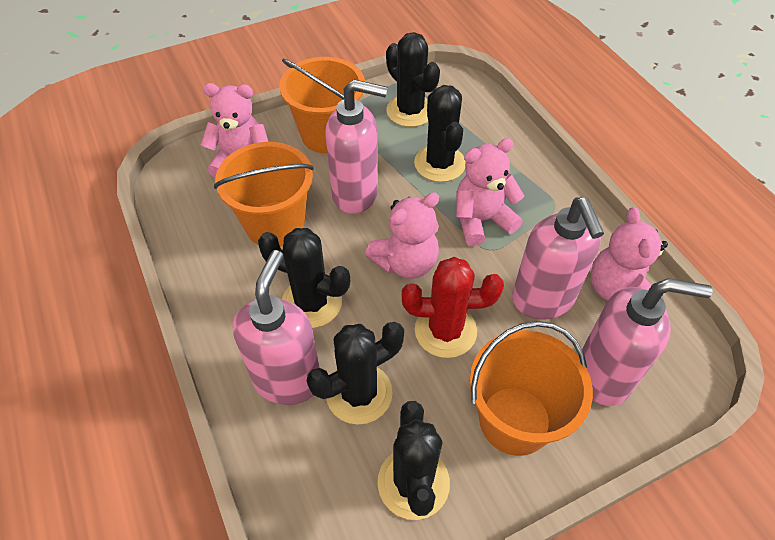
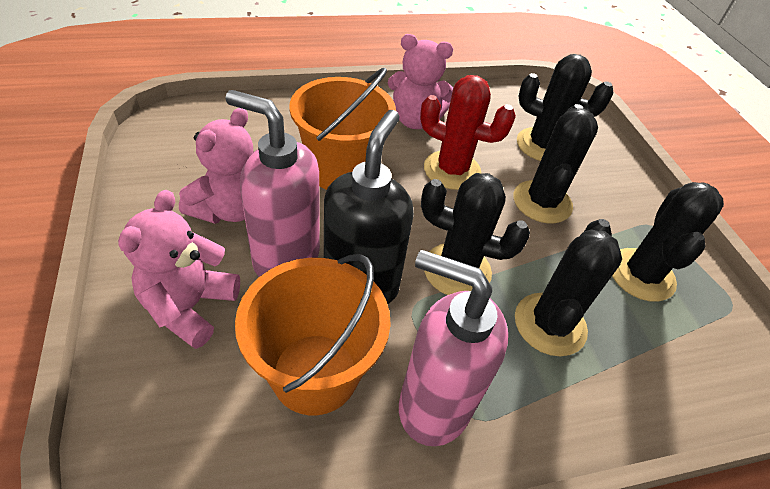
black soap dispenser: 0 -> 1
orange bucket: 3 -> 2
pink soap dispenser: 4 -> 2
pink teddy bear: 4 -> 3

